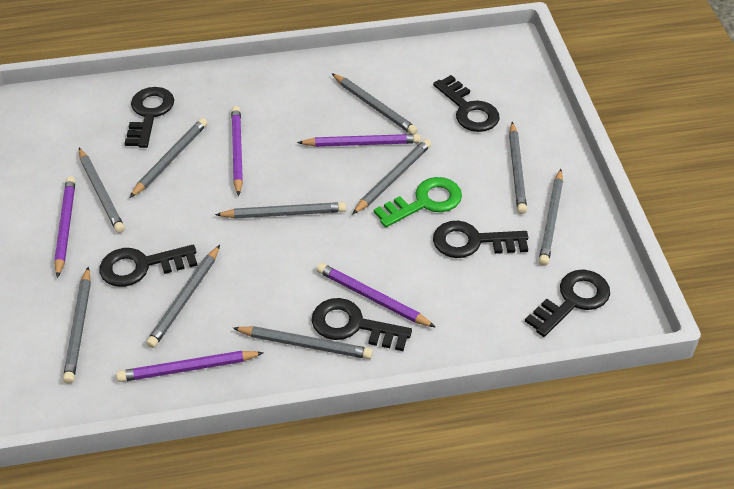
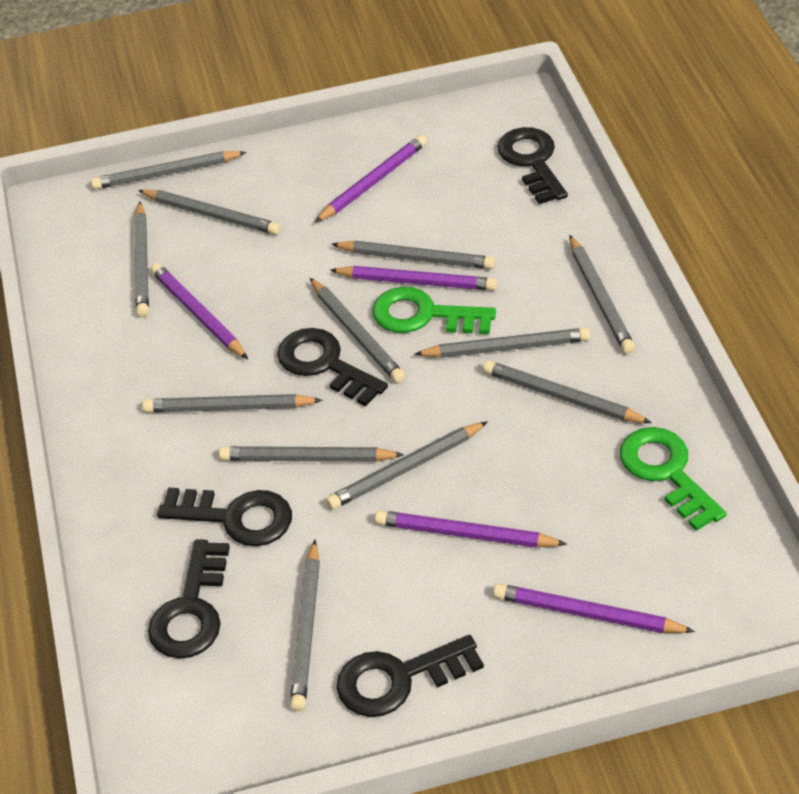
black key: 6 -> 5
green key: 1 -> 2
grey pencil: 10 -> 12

